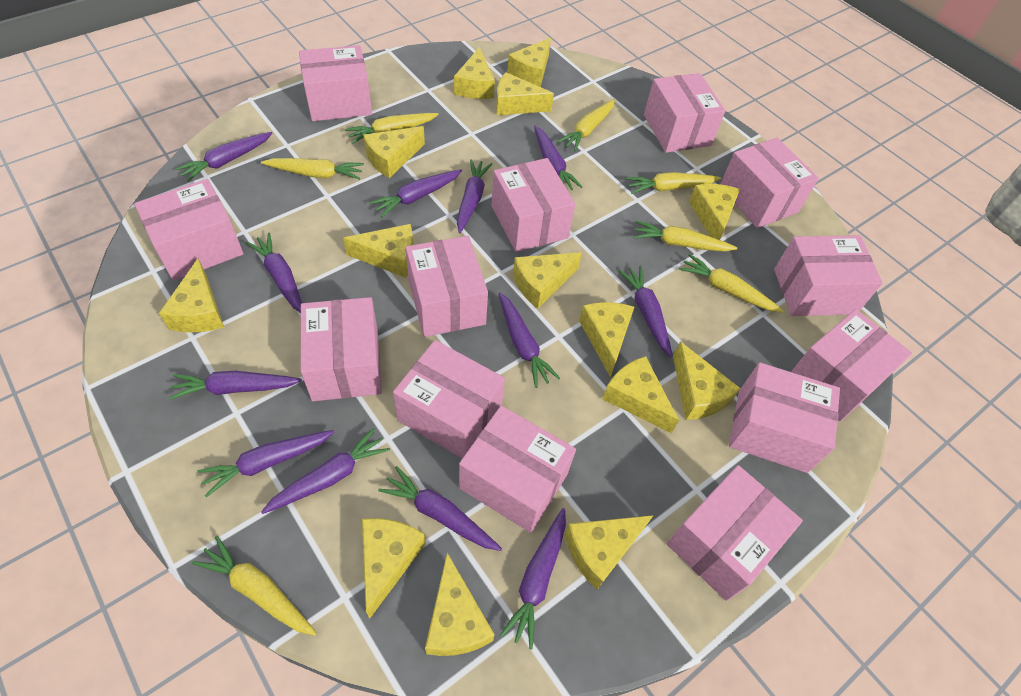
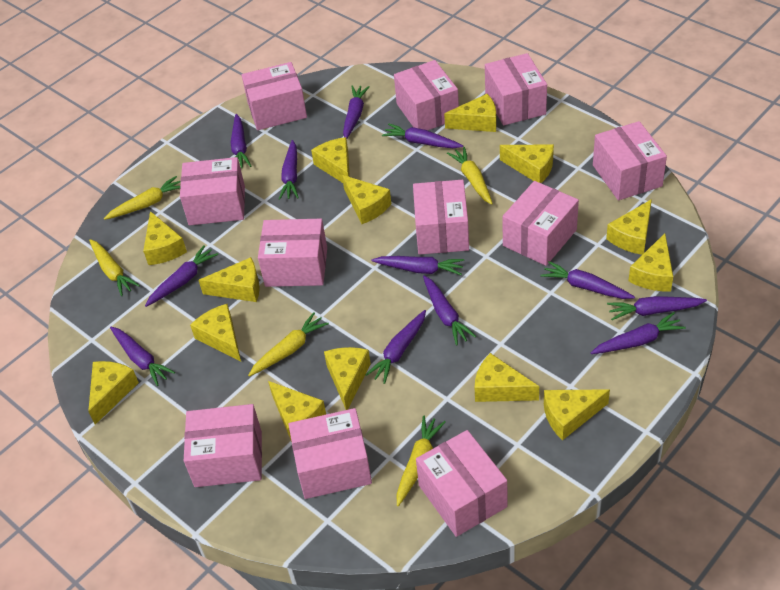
pink box: 13 -> 11
yellow carrot: 7 -> 5

